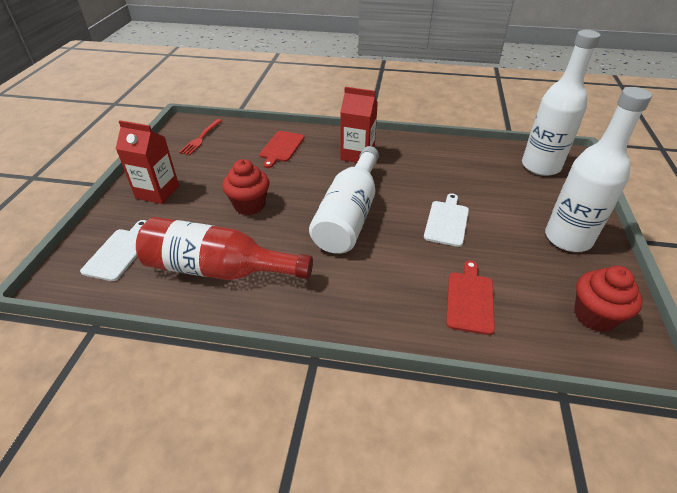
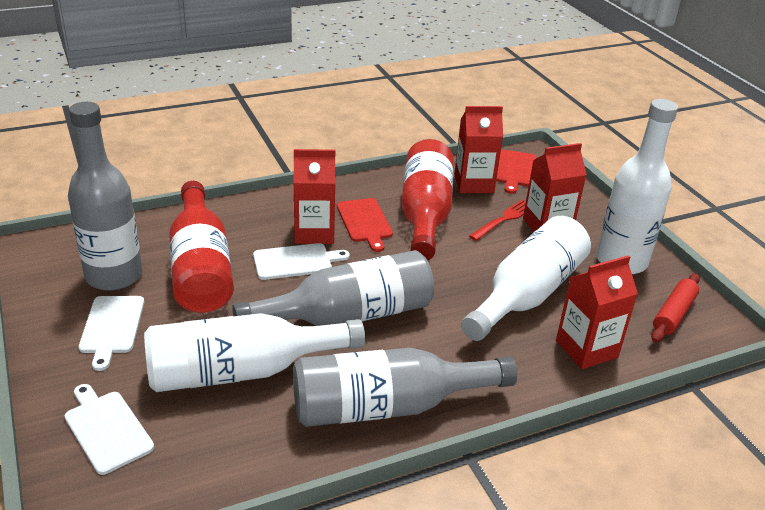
grey bottle: 0 -> 3
red bottle: 1 -> 2
red carton: 2 -> 4
red cupcake: 2 -> 0
red rolling pin: 0 -> 1
white cutting board: 2 -> 3

